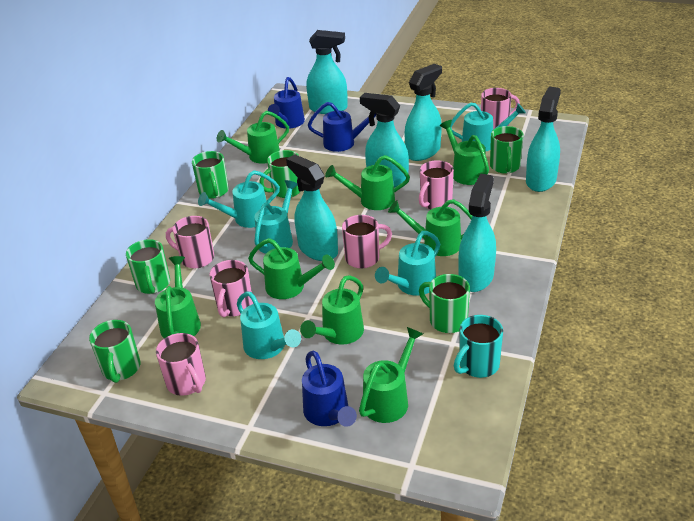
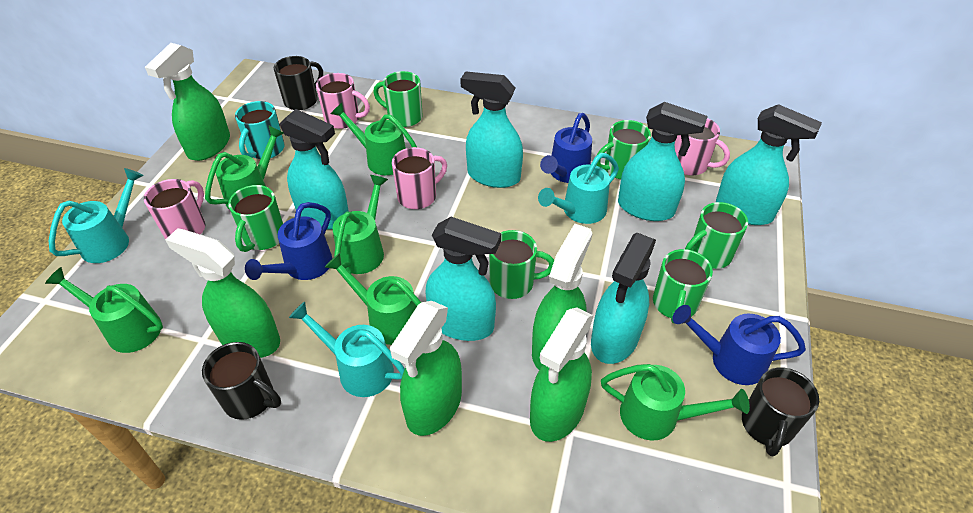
black mug: 0 -> 3
green spray bottle: 0 -> 5
green watering can: 8 -> 6
pink mug: 6 -> 4
turquoise watering can: 5 -> 3

